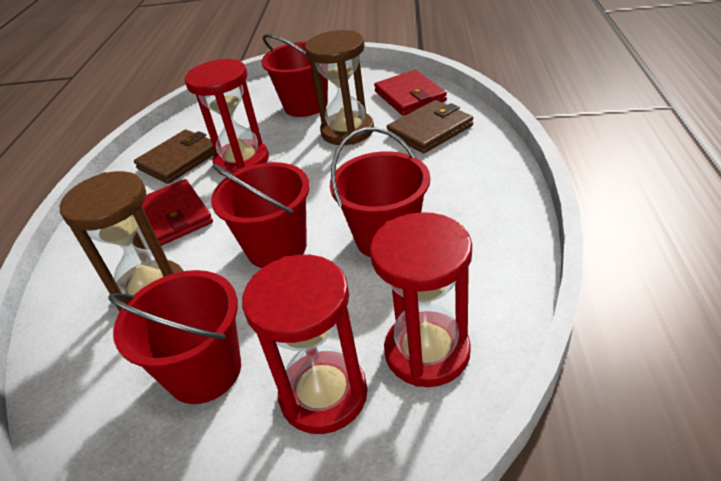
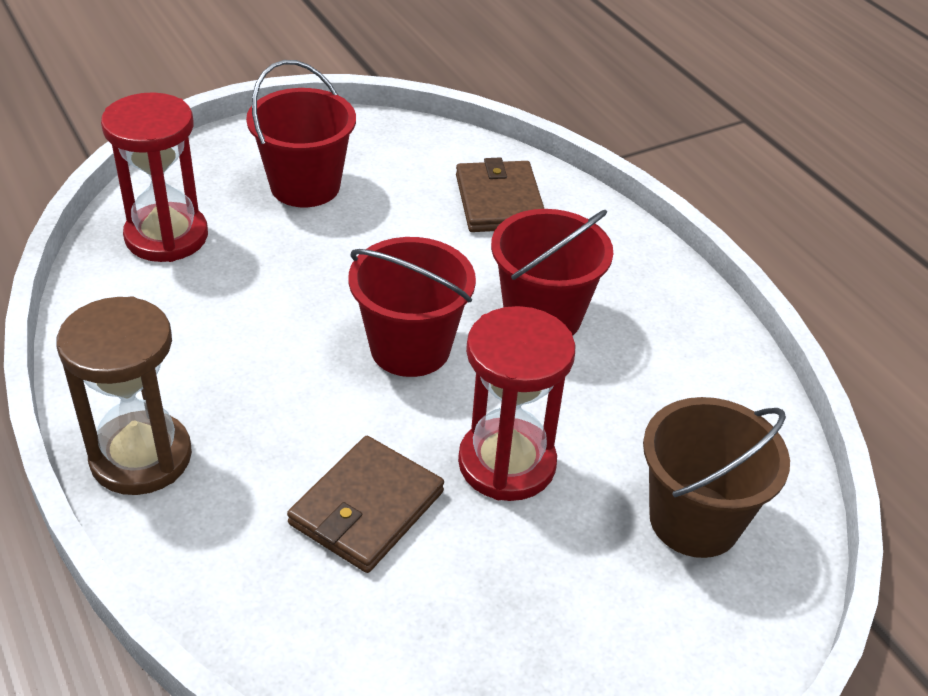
brown bucket: 0 -> 1
brown hourglass: 2 -> 1
red bucket: 4 -> 3
red hourglass: 3 -> 2
red wallet: 2 -> 0

